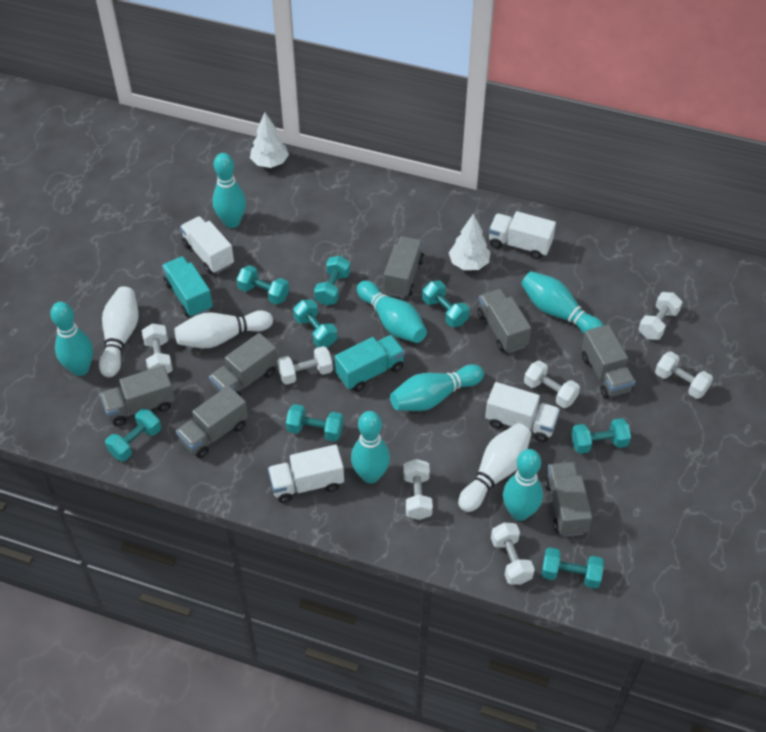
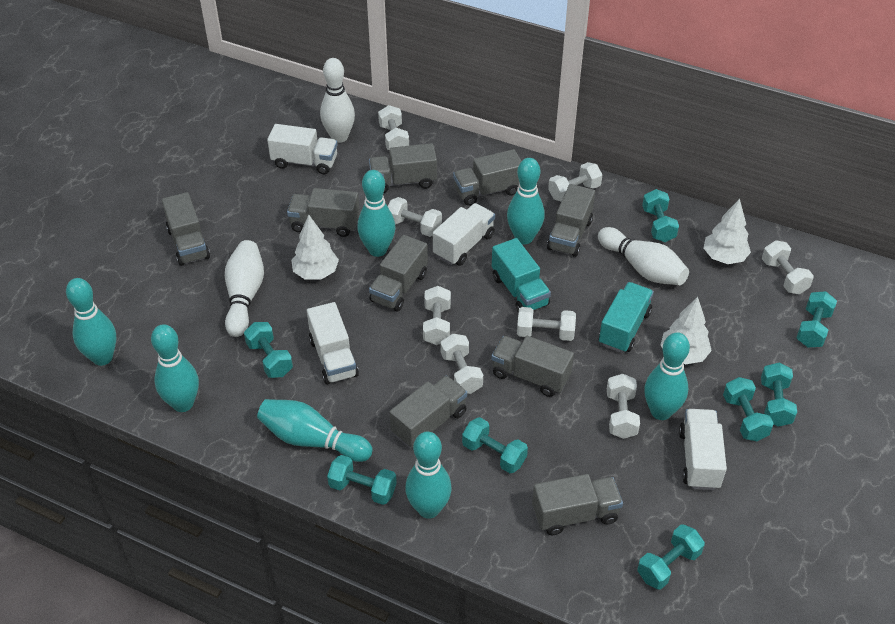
grey truck: 7 -> 9
white dumbbell: 7 -> 8
white tree: 2 -> 3

